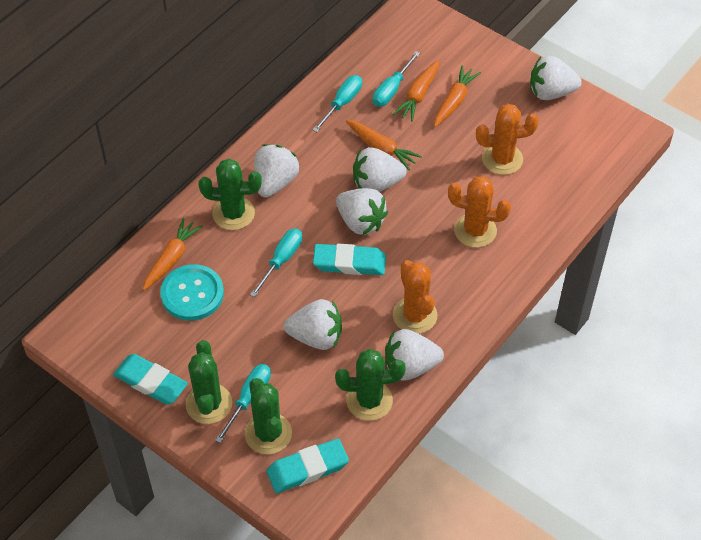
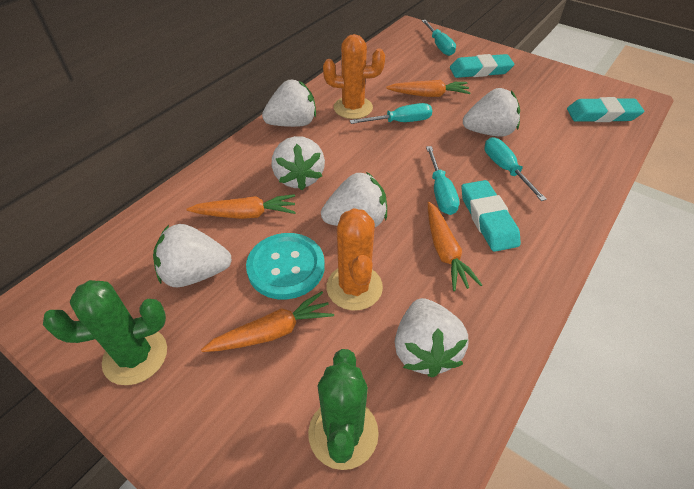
green cactus: 4 -> 2
orange cactus: 3 -> 2

